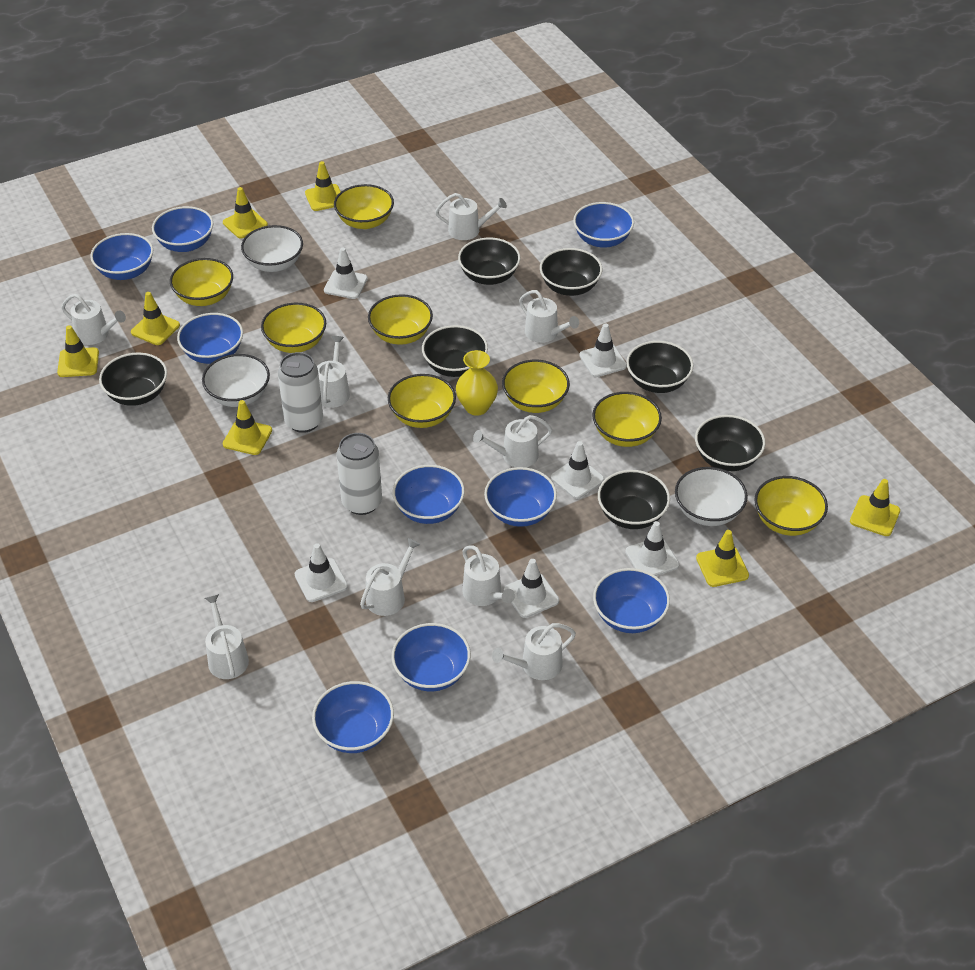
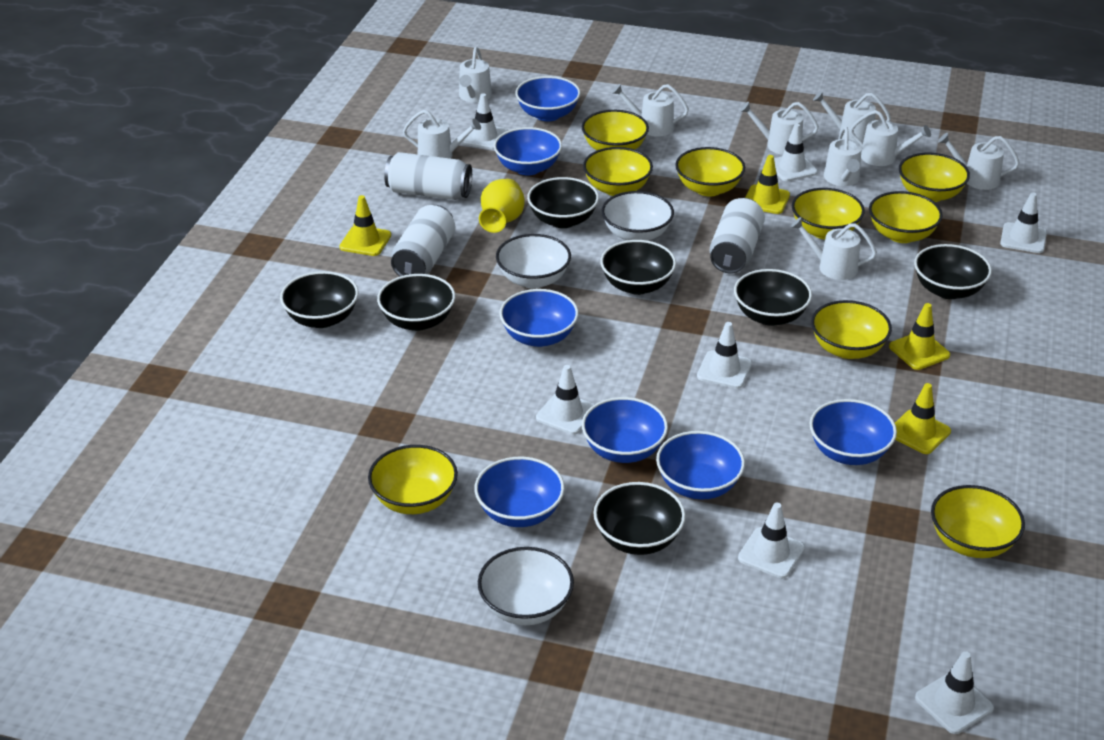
blue bowl: 9 -> 7
white can: 2 -> 3
white traffic cone: 6 -> 7
yellow bowl: 8 -> 9
yellow traffic cone: 7 -> 4

